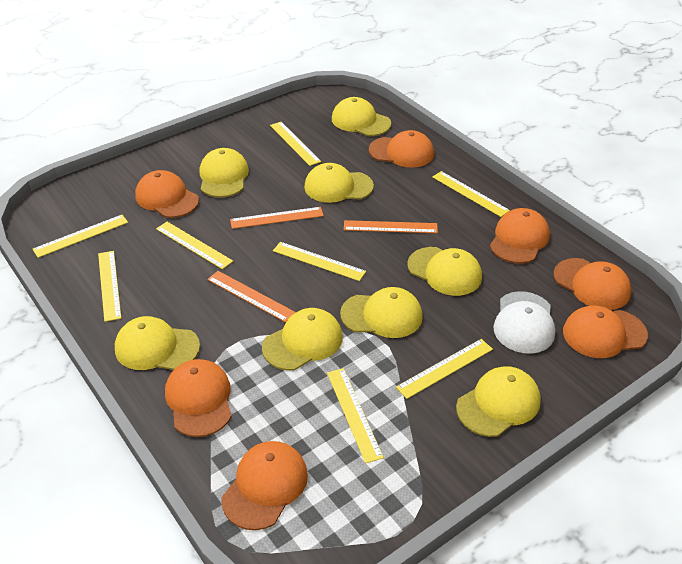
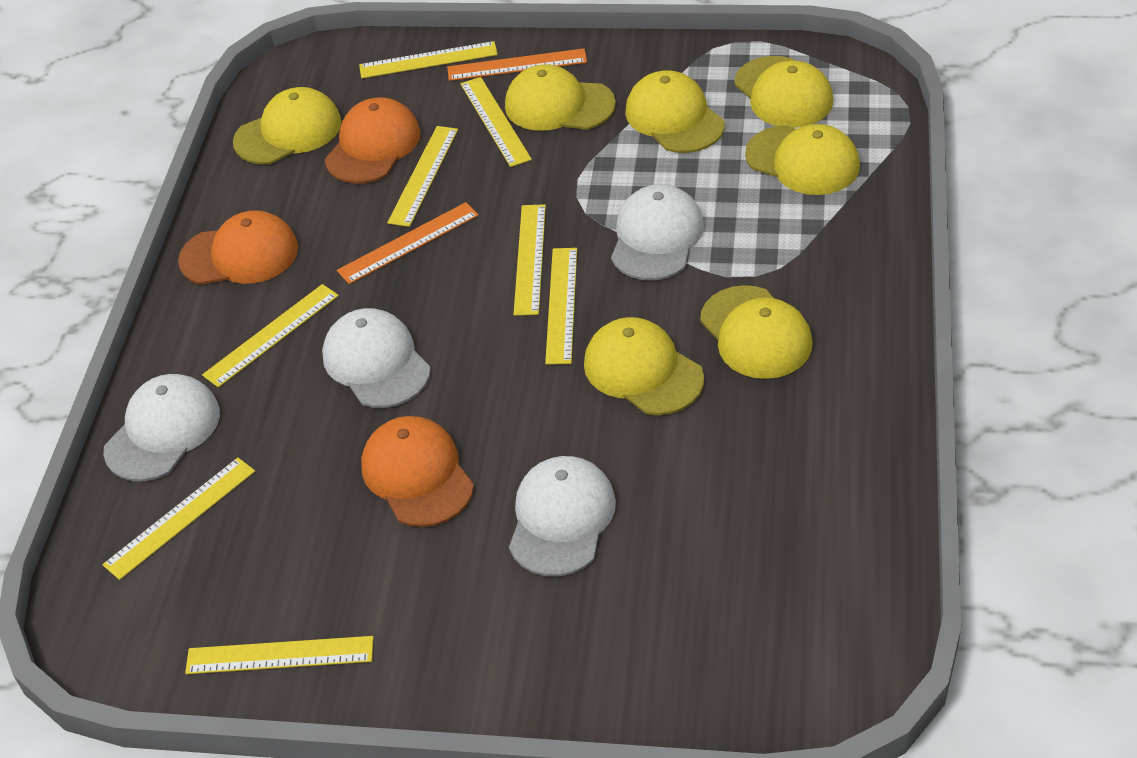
orange cap: 7 -> 3
orange ruler: 3 -> 2
white cap: 1 -> 4
yellow cap: 8 -> 7

